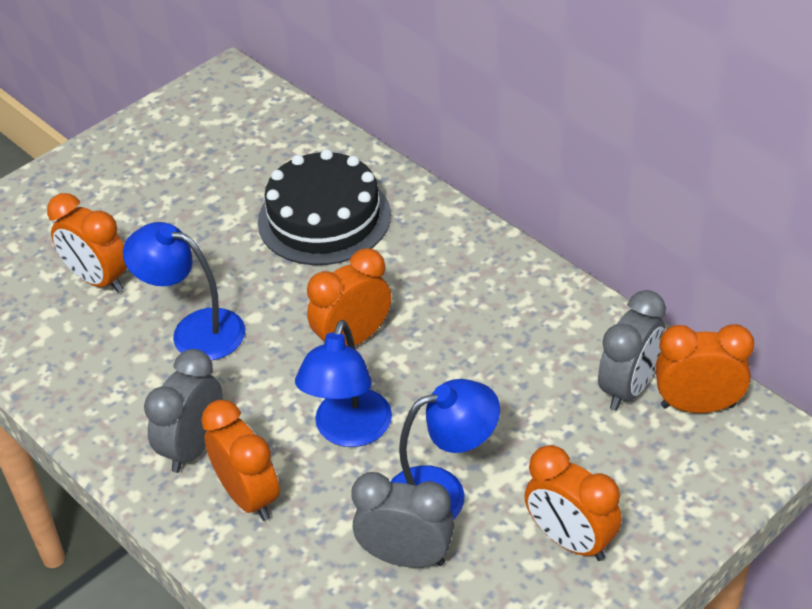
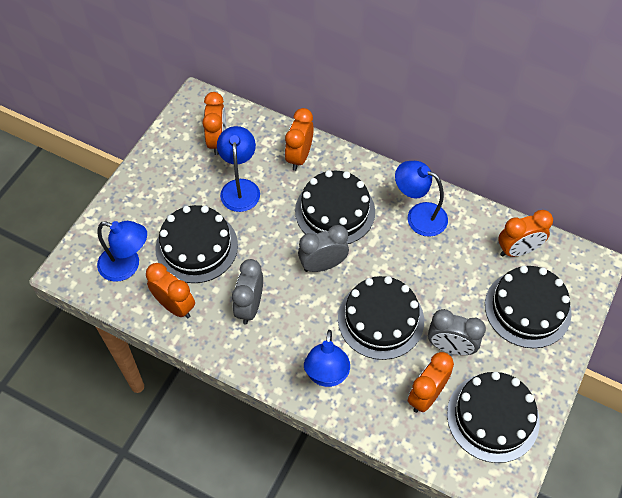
black cake: 1 -> 5
blue lamp: 3 -> 4

